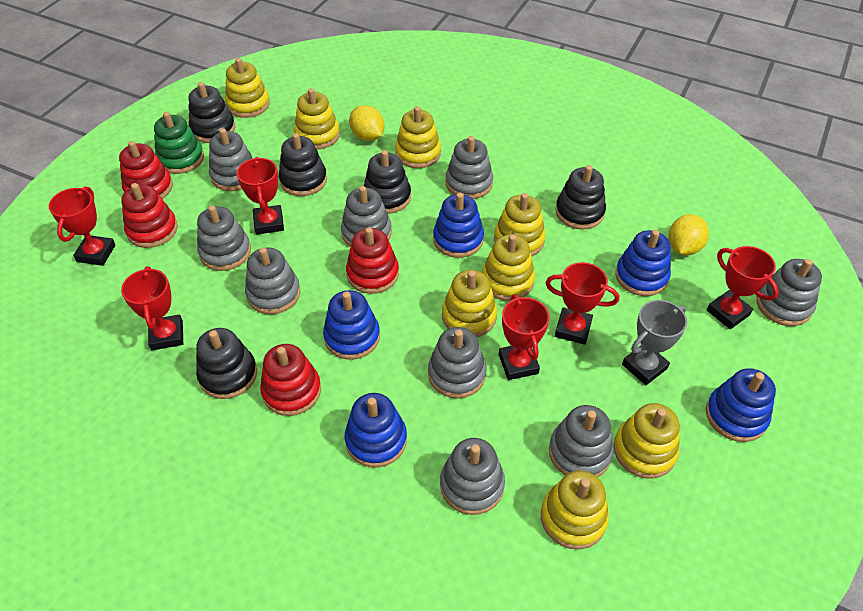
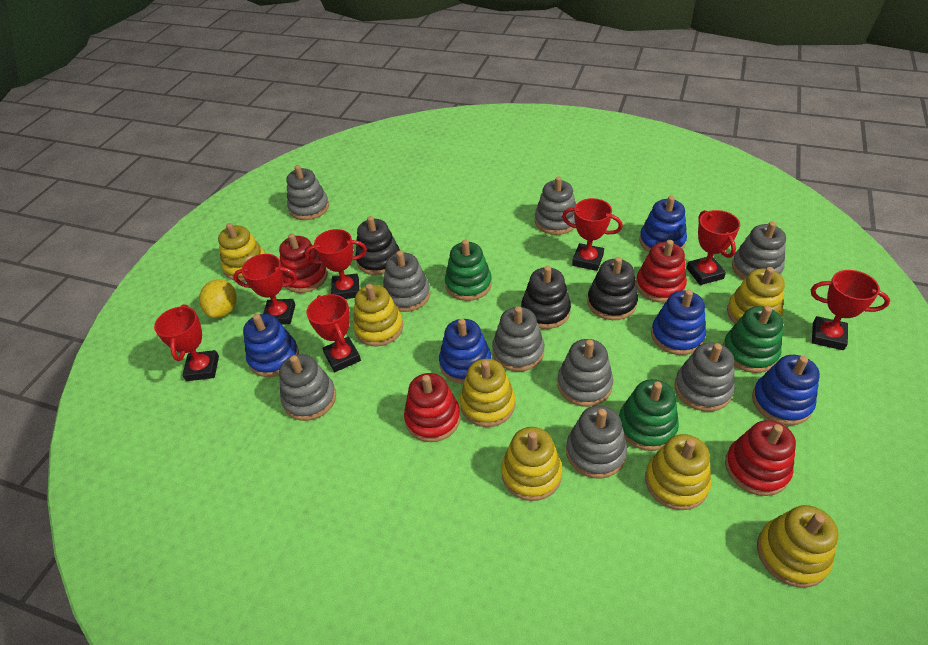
black stacking toy: 5 -> 3
green stacking toy: 1 -> 3
grey trophy: 1 -> 0
red trophy: 6 -> 7
yellow lemon: 2 -> 1
yellow stacking toy: 8 -> 7

